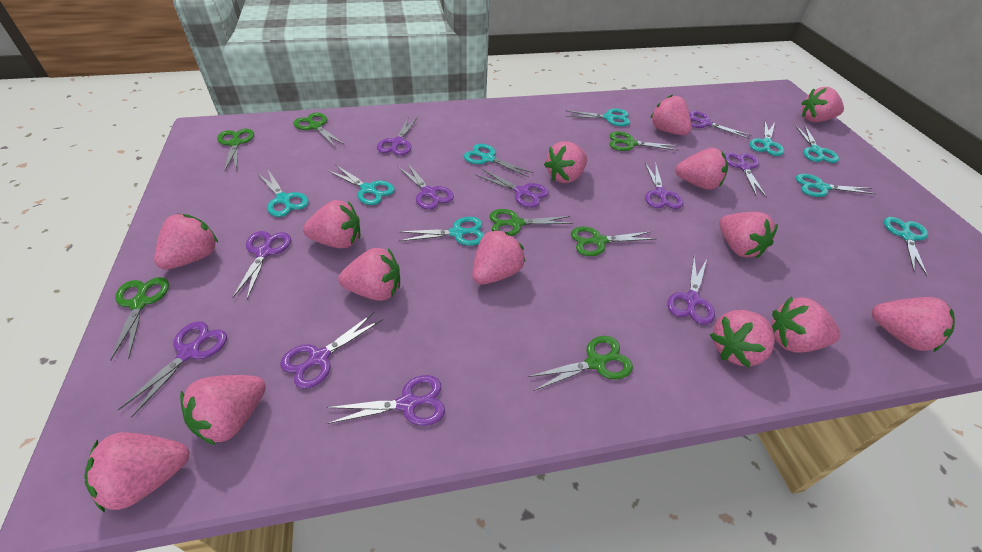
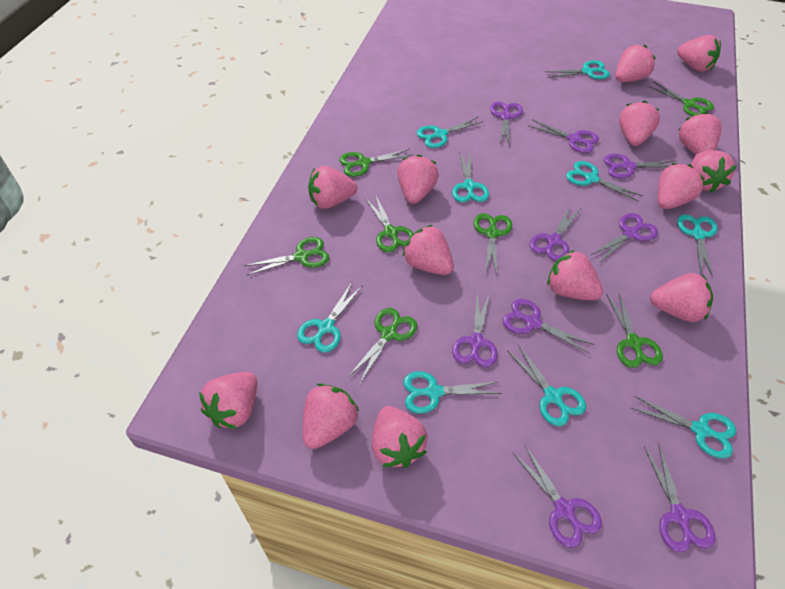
purple scissors: 11 -> 9

